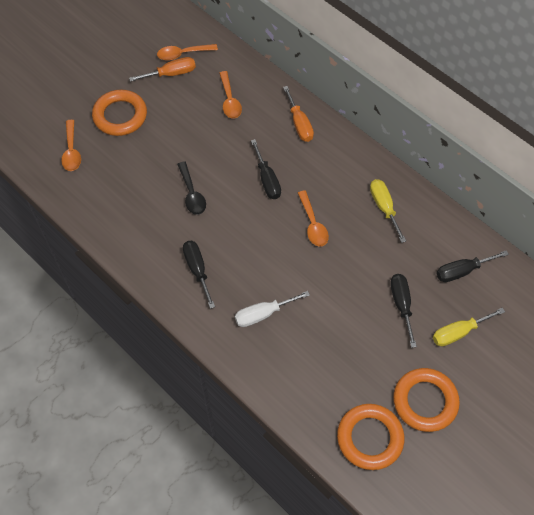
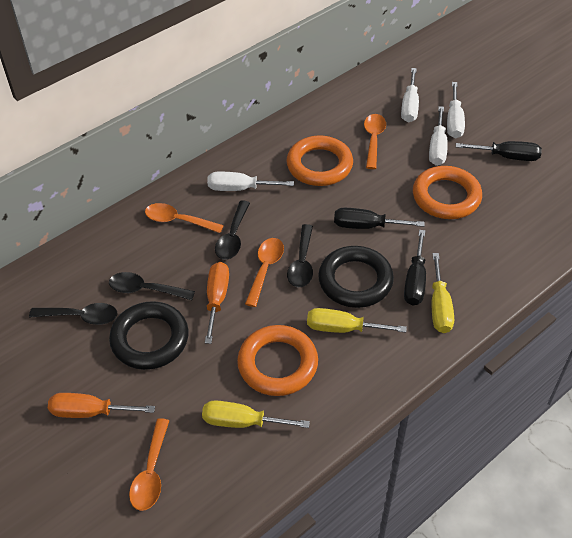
black ring: 0 -> 2
black screwdriver: 4 -> 3
black spoon: 1 -> 4
white screwdriver: 1 -> 4
yellow screwdriver: 2 -> 3

